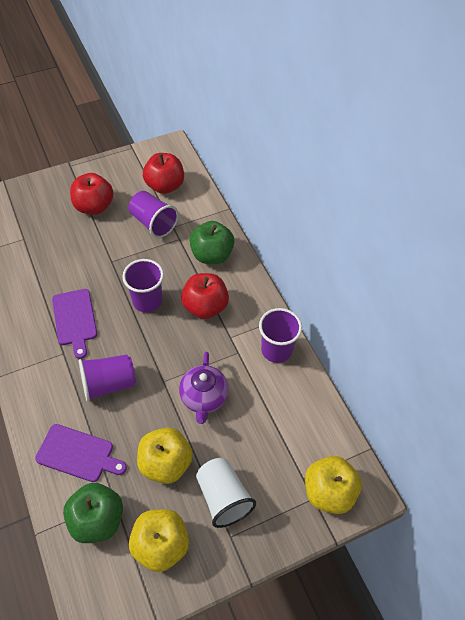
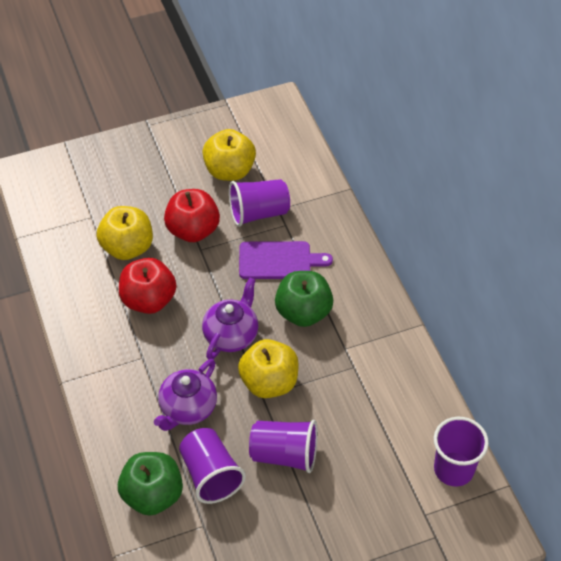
purple cutting board: 2 -> 1
purple teapot: 1 -> 2
red apple: 3 -> 2
white cup: 1 -> 0

